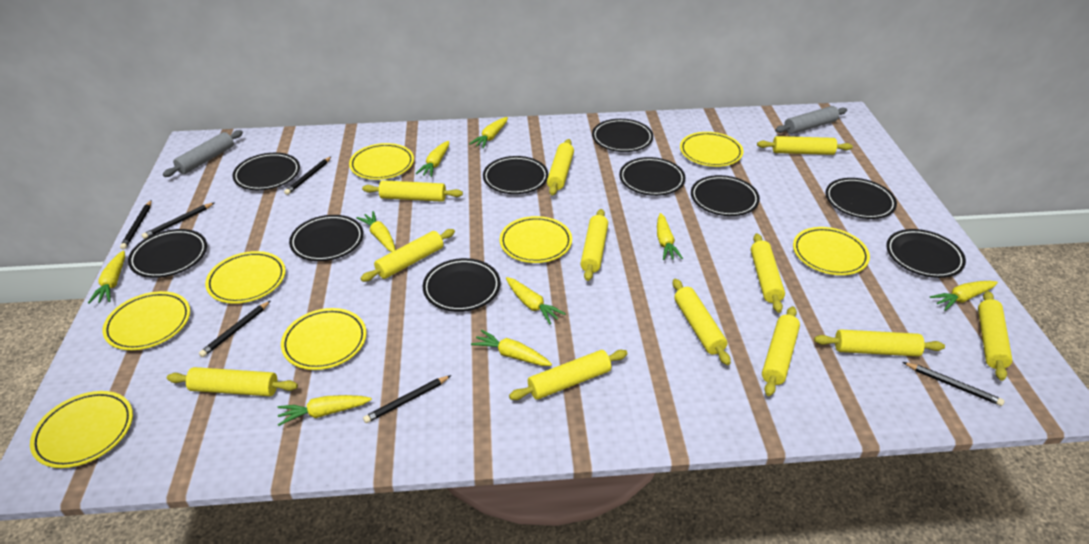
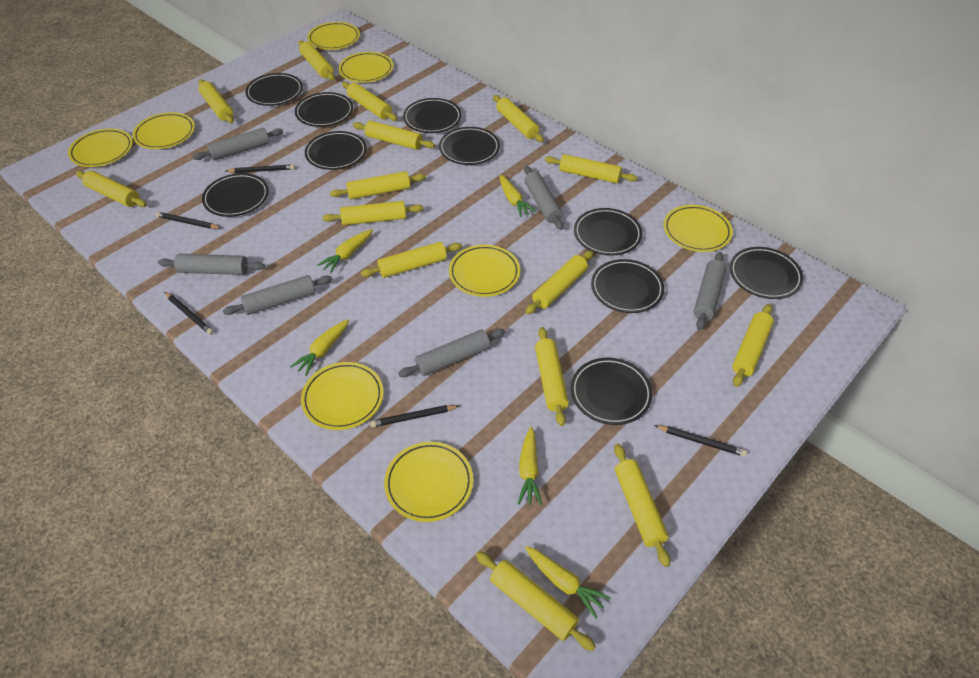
black pencil: 6 -> 5
grey rolling pin: 2 -> 6
yellow carrot: 9 -> 5
yellow rolling pin: 12 -> 15

